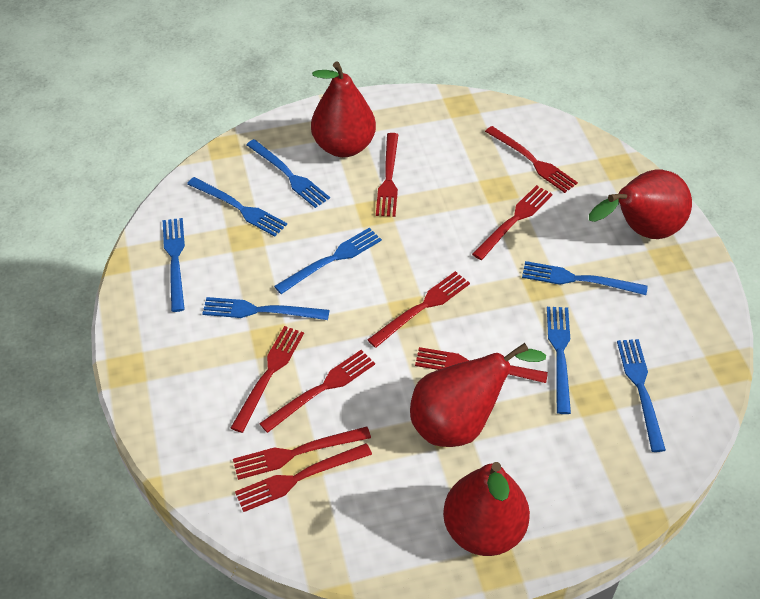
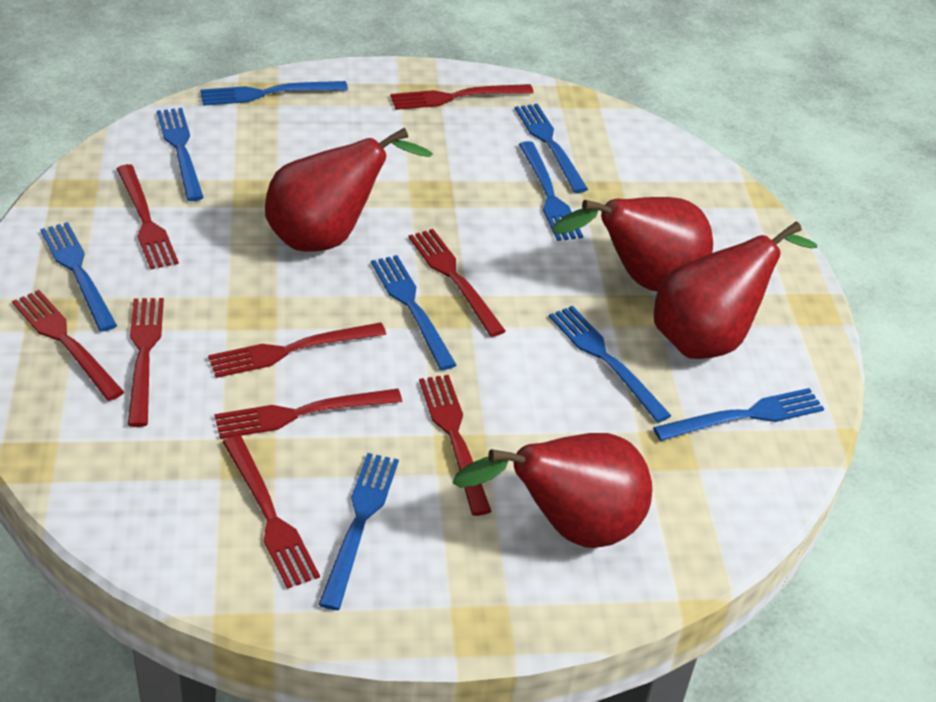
blue fork: 8 -> 9

